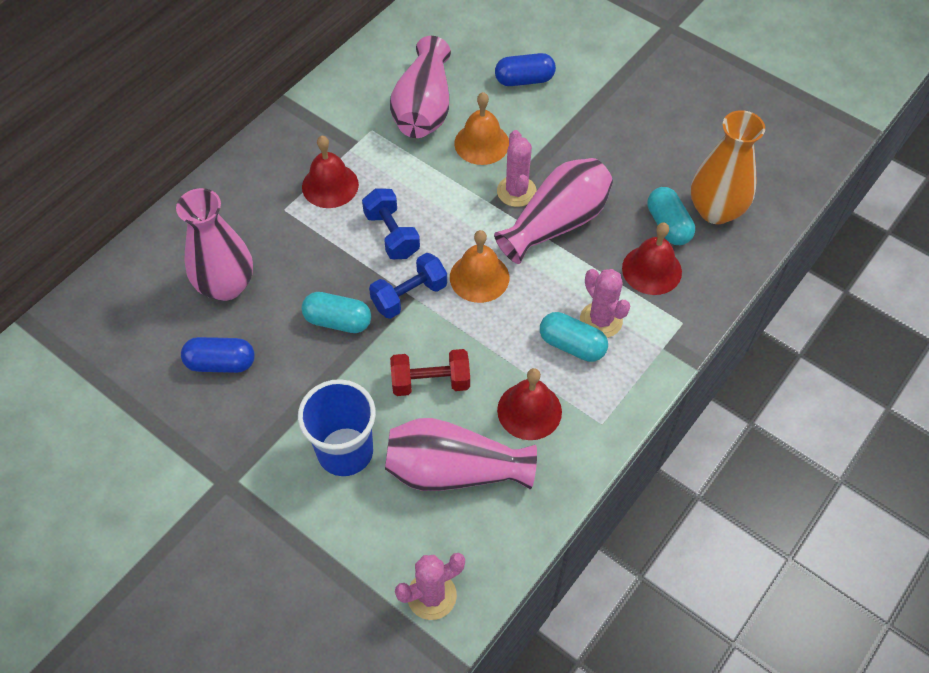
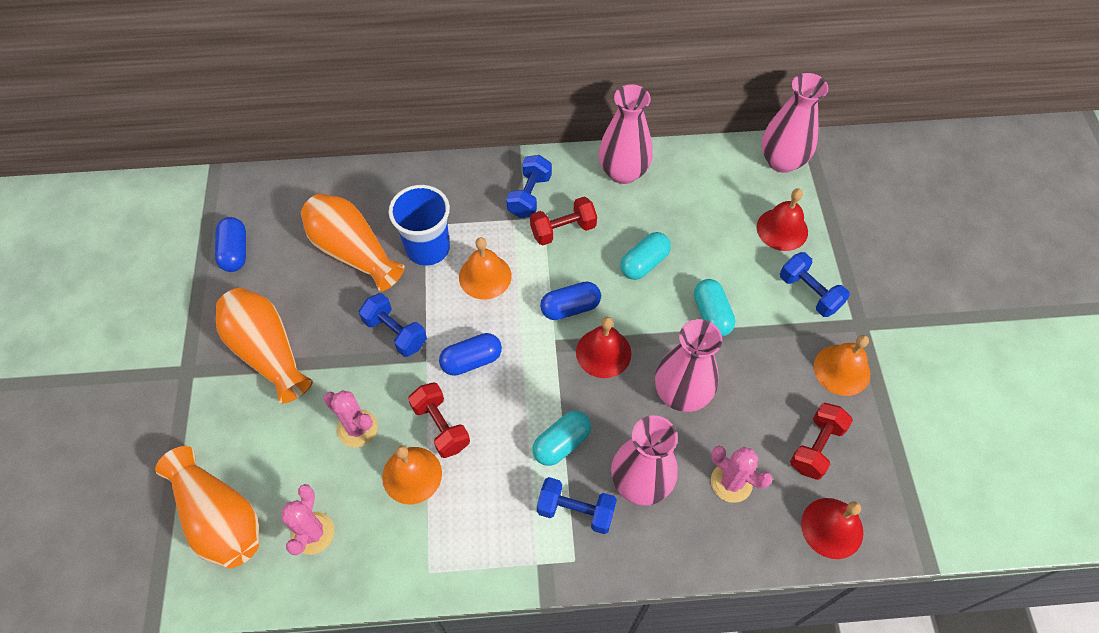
blue capsule: 2 -> 3
blue dumbbell: 2 -> 4
orange bell: 2 -> 3
orange vase: 1 -> 3
red dumbbell: 1 -> 3

